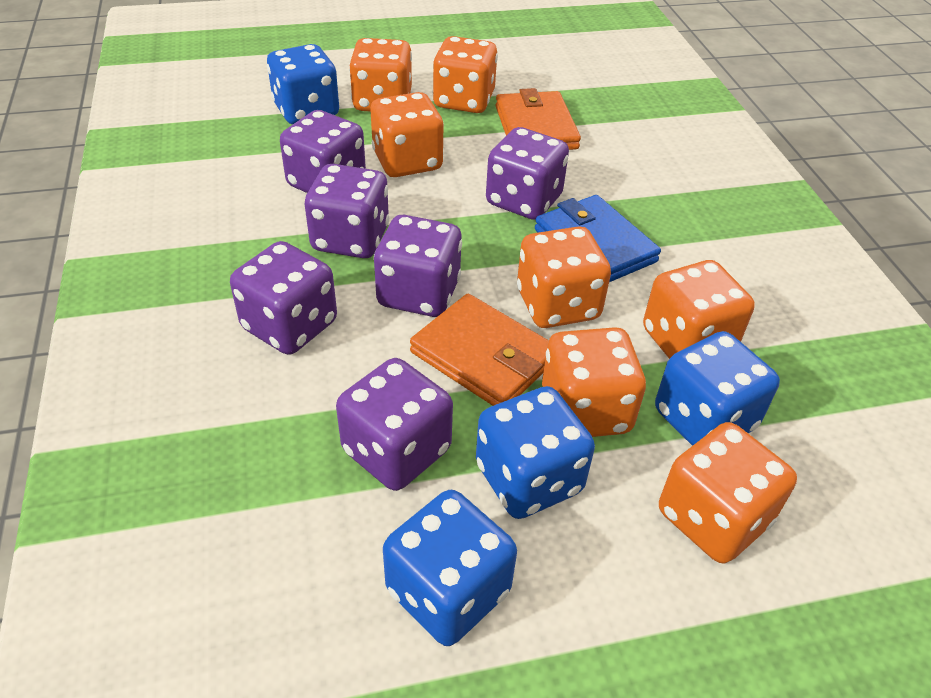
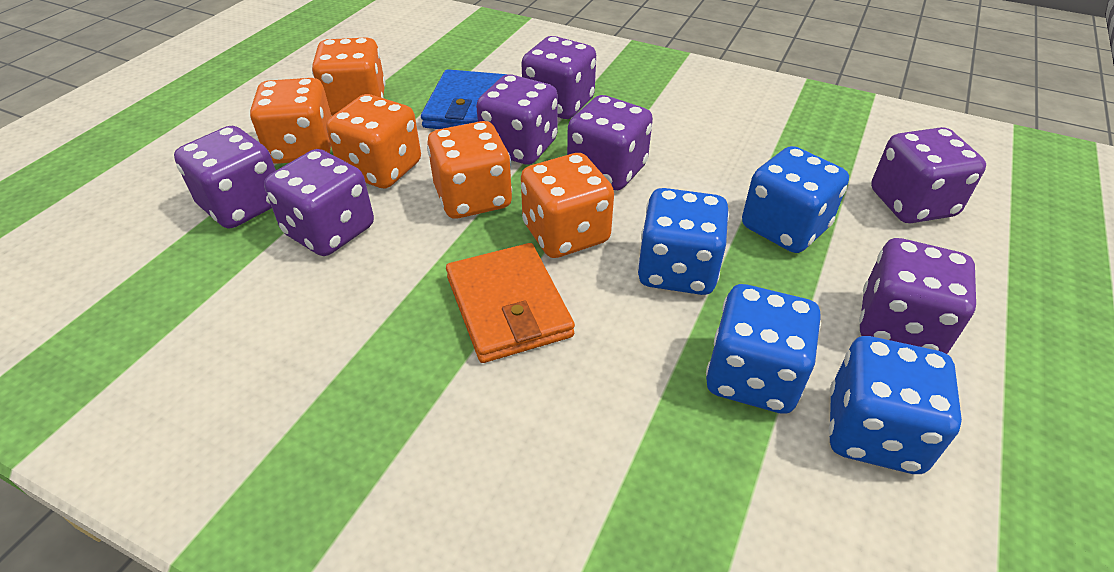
orange dice: 7 -> 5
orange wallet: 2 -> 1
purple dice: 6 -> 7

